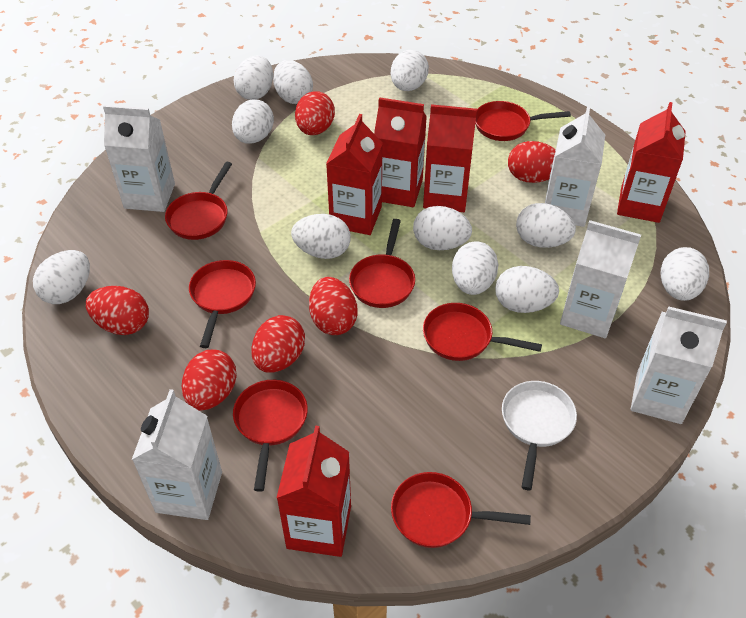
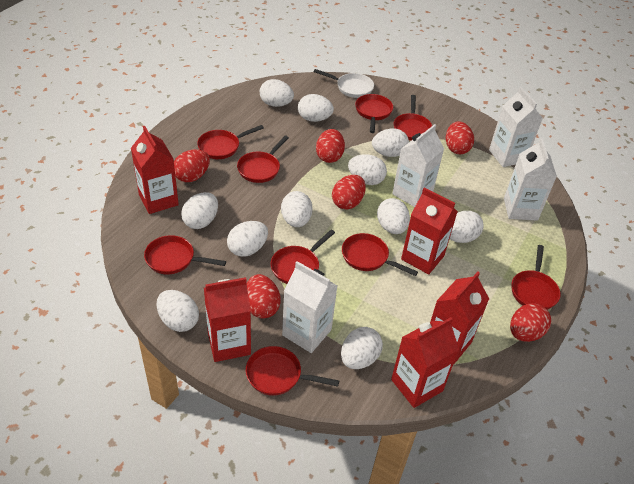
red pan: 7 -> 9
white carton: 5 -> 4

